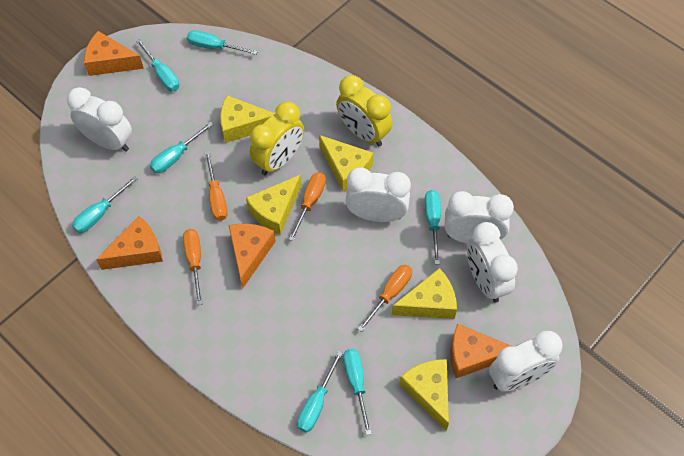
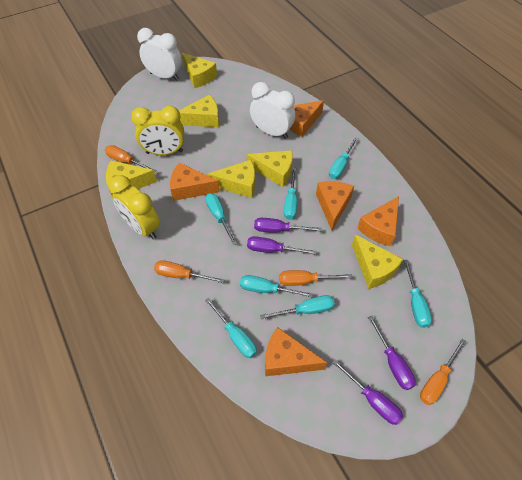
orange cheese: 4 -> 5
purple screwdriver: 0 -> 4
white clock: 5 -> 2
yellow cheese: 5 -> 6

